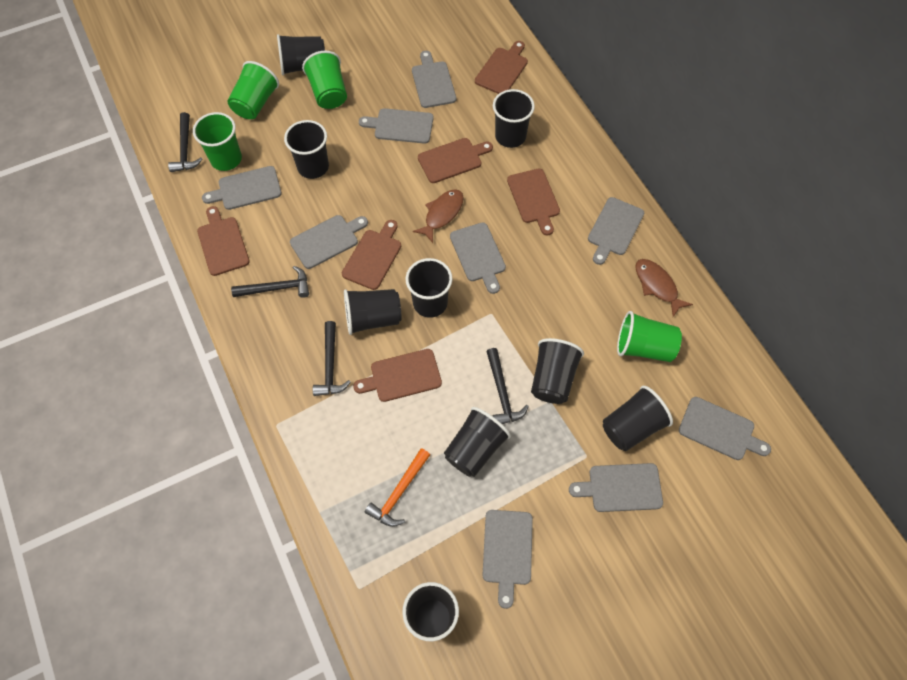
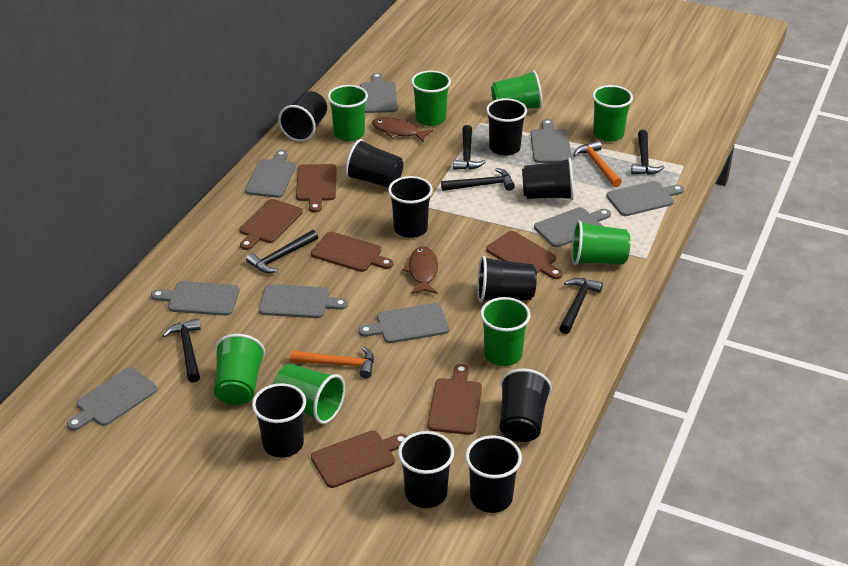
black cup: 9 -> 10
black hammer: 4 -> 6
green cup: 4 -> 8
orange hammer: 1 -> 2

